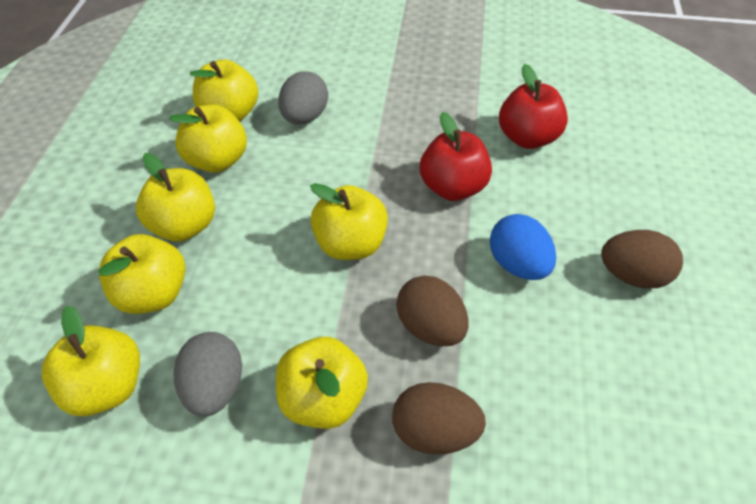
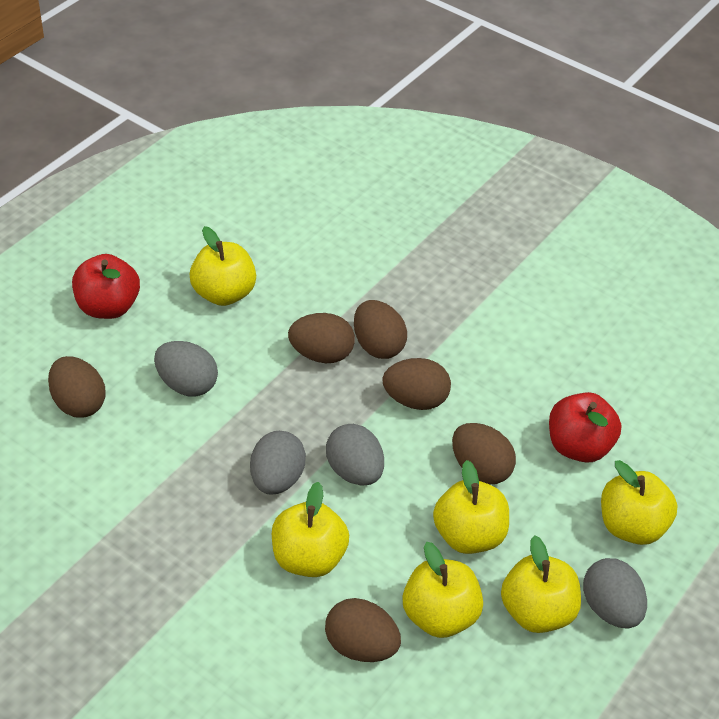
blue egg: 1 -> 0
brown egg: 3 -> 6
grey egg: 2 -> 4
yellow apple: 7 -> 6

